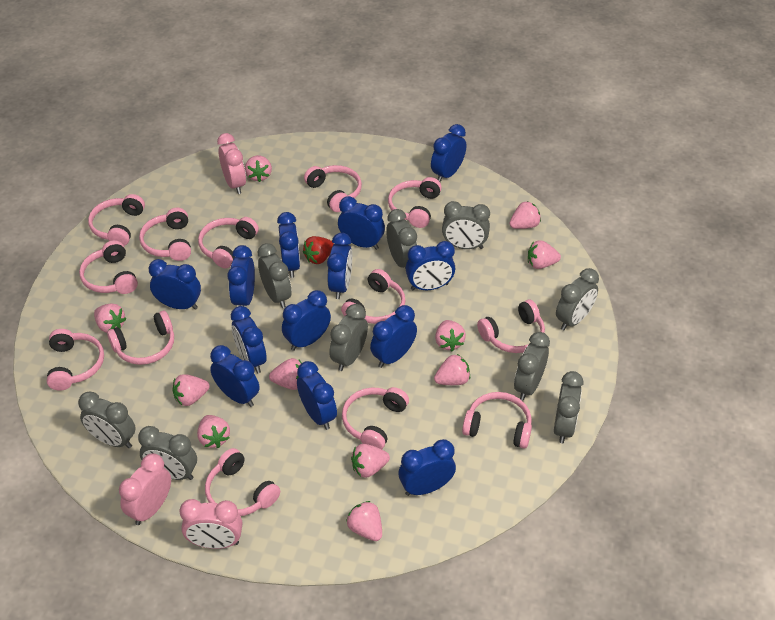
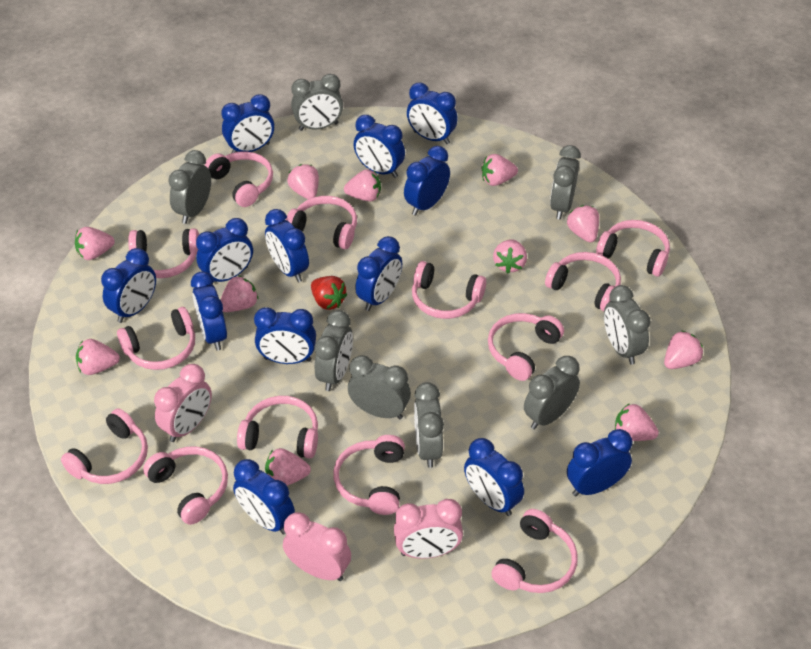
grey clock: 9 -> 8

